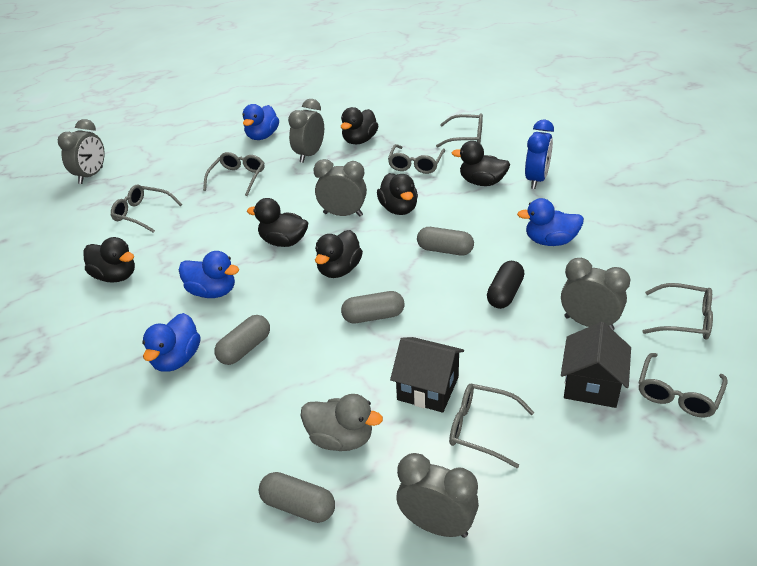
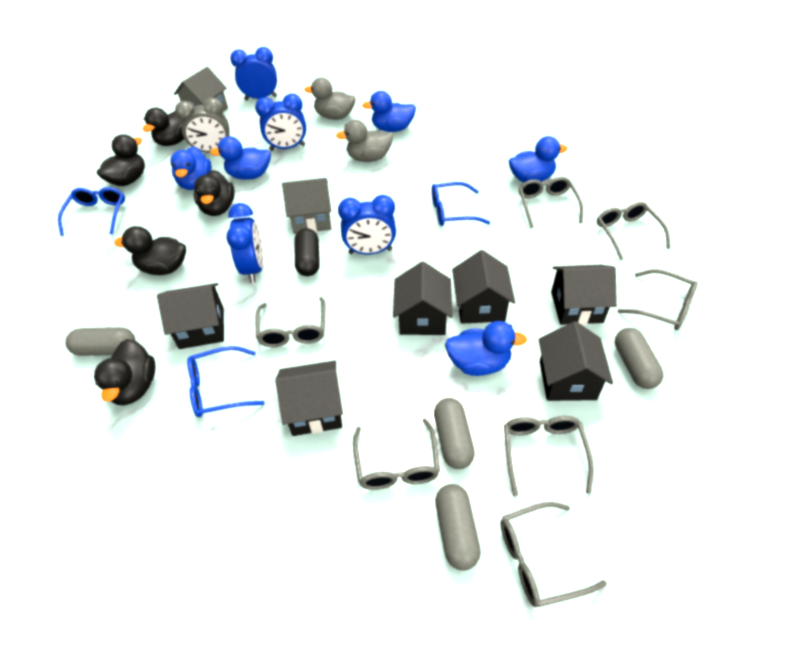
black duck: 6 -> 5
black house: 2 -> 6
blue clock: 1 -> 4
blue duck: 4 -> 5
blue glasses: 0 -> 3
grey clock: 5 -> 1
grey duck: 1 -> 2
grey house: 0 -> 2

